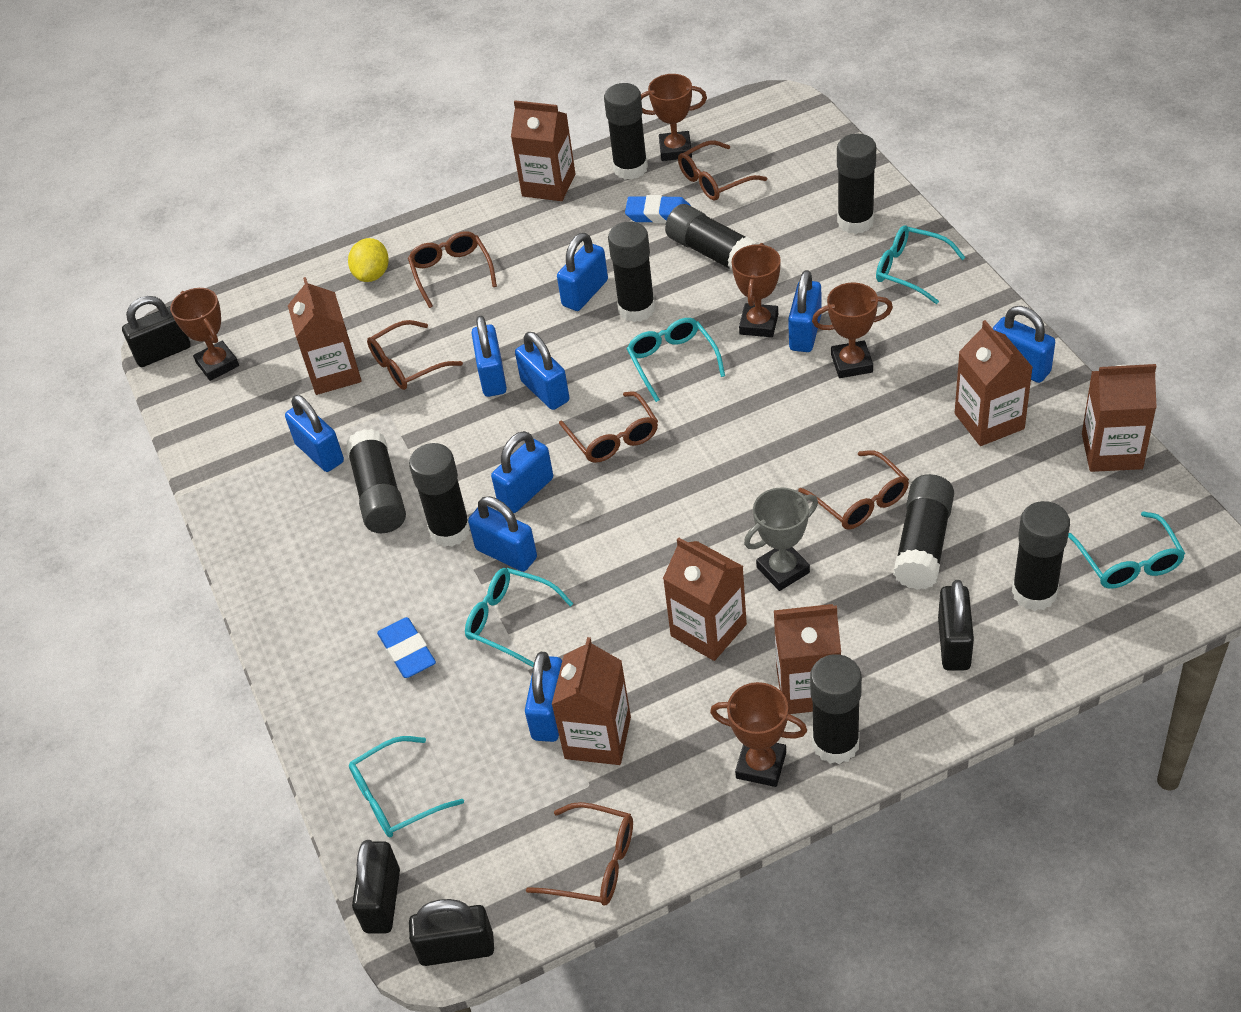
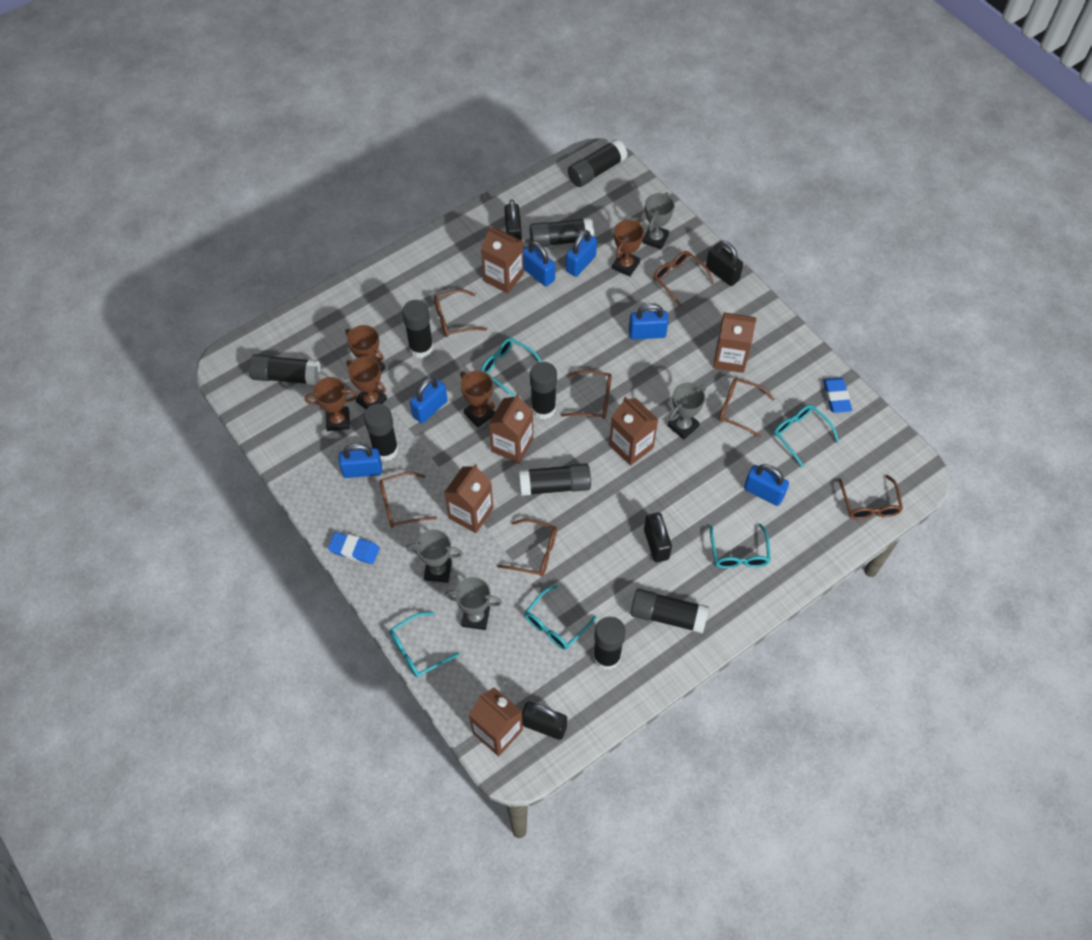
blue padlock: 9 -> 6
brown carton: 7 -> 6
brown glasses: 6 -> 7
grey trophy: 1 -> 4
yellow lemon: 1 -> 0

